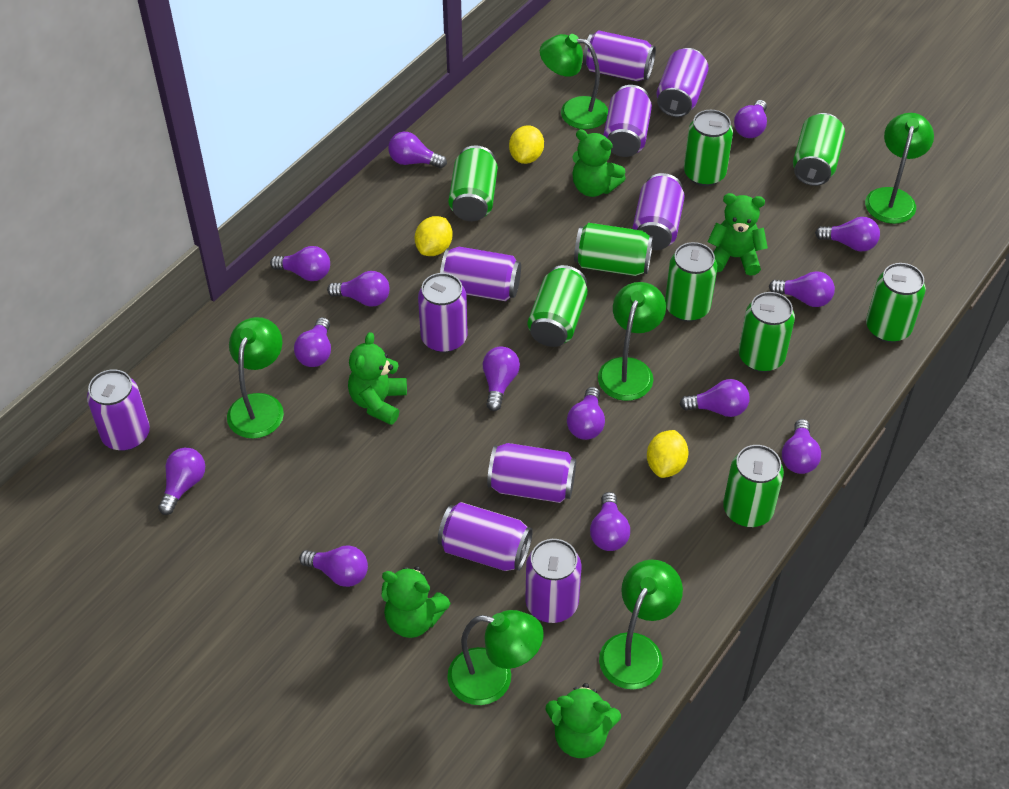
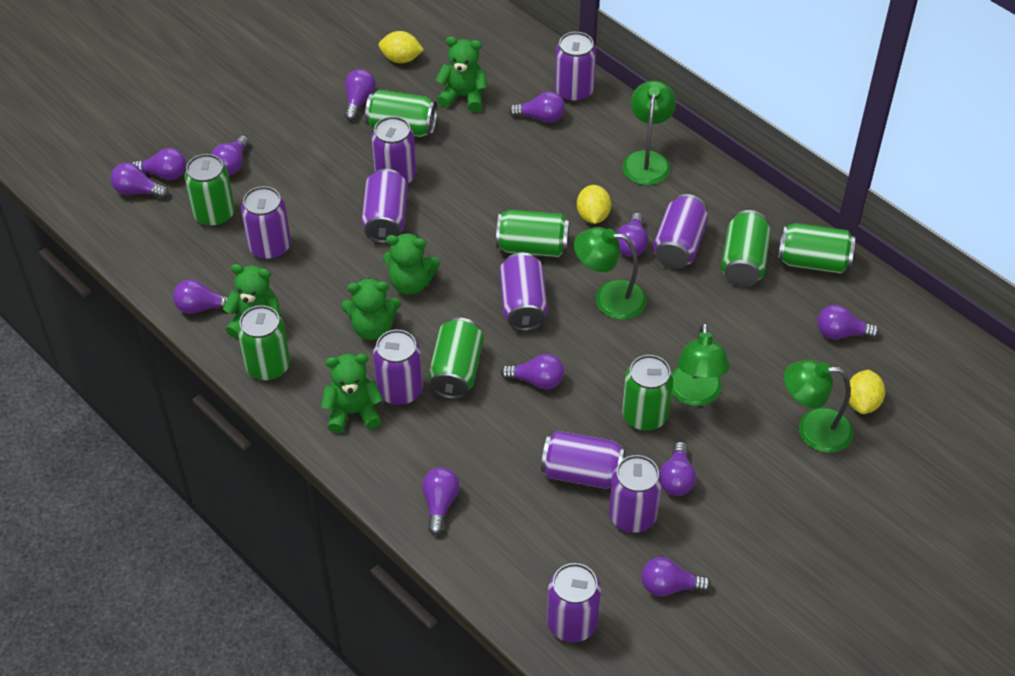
green can: 9 -> 8
green lamp: 6 -> 4
purple light bulb: 14 -> 12

